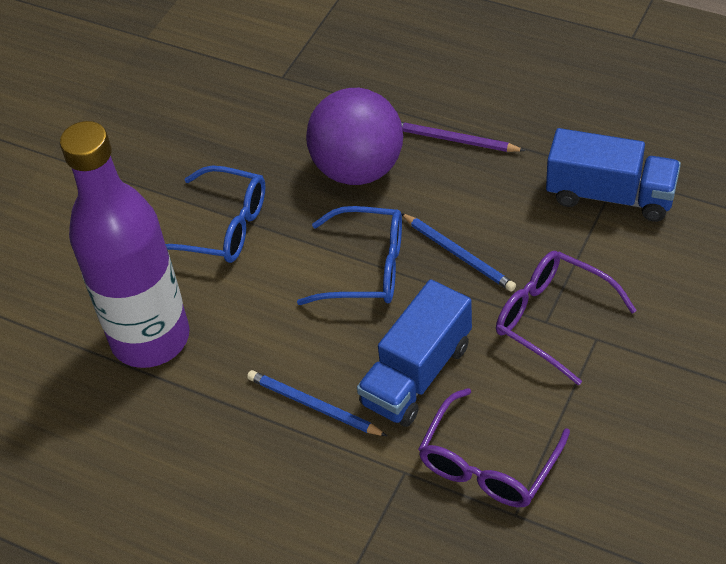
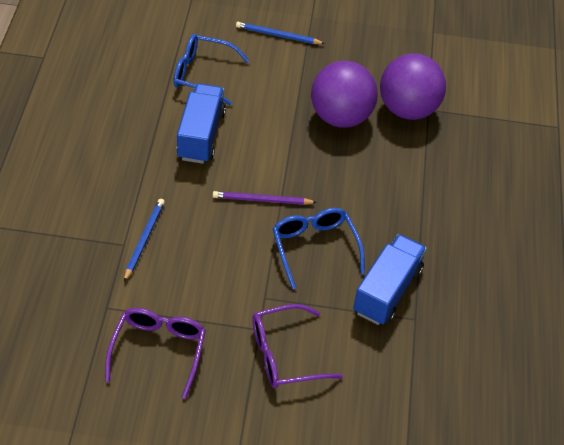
purple ball: 1 -> 2
purple bottle: 1 -> 0

